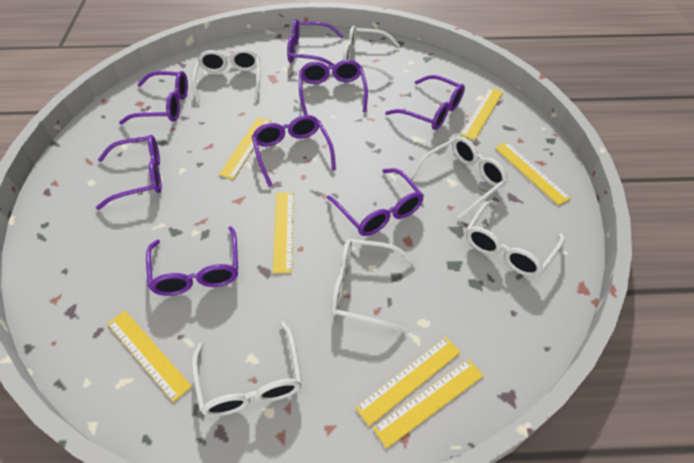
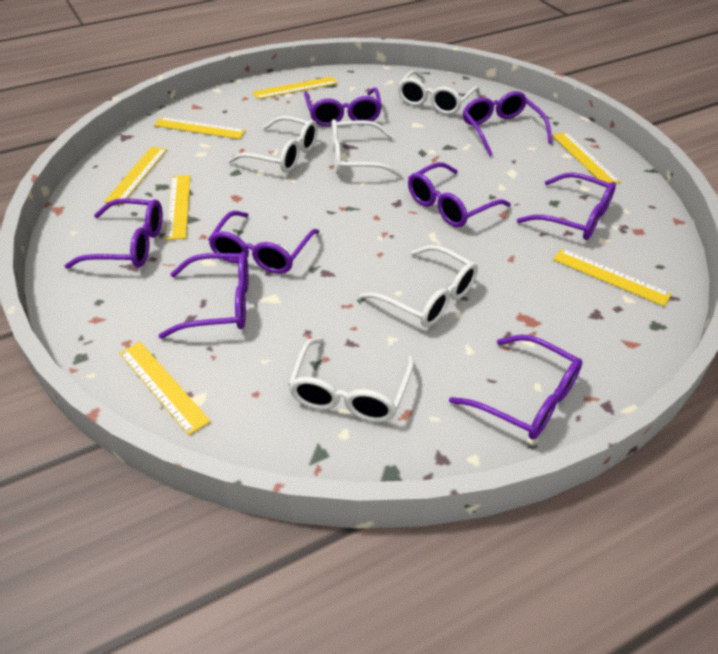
white glasses: 6 -> 5

